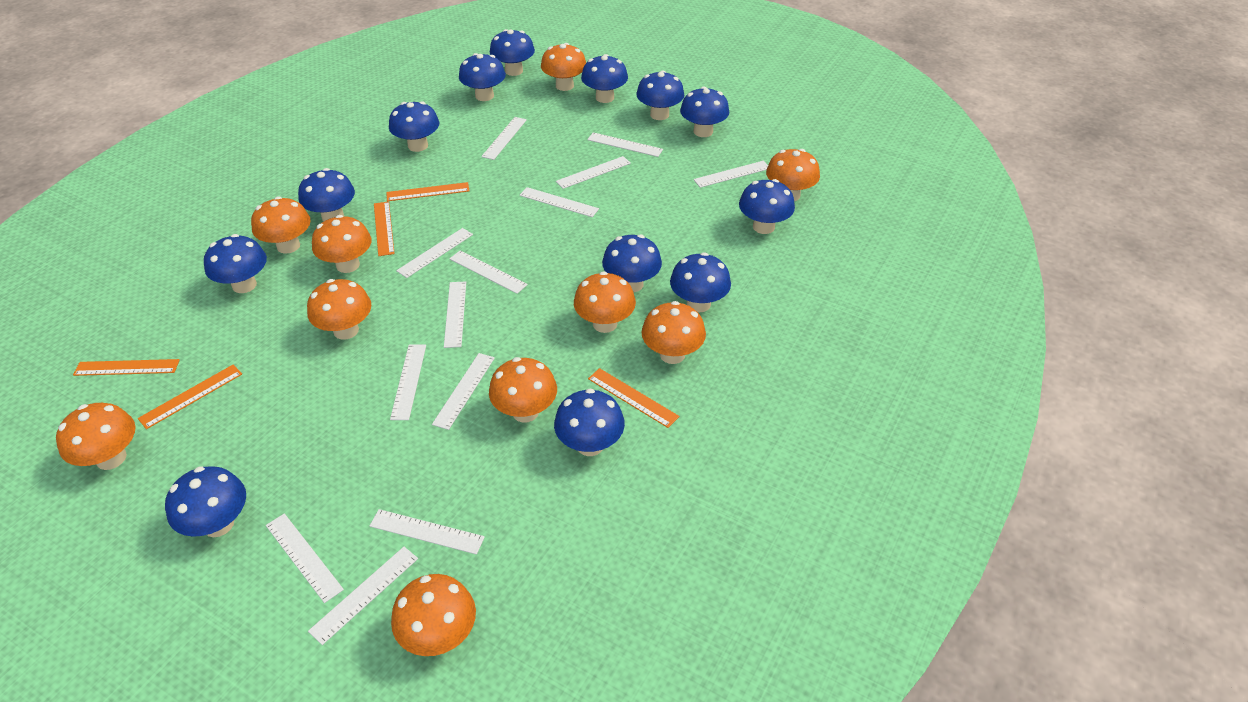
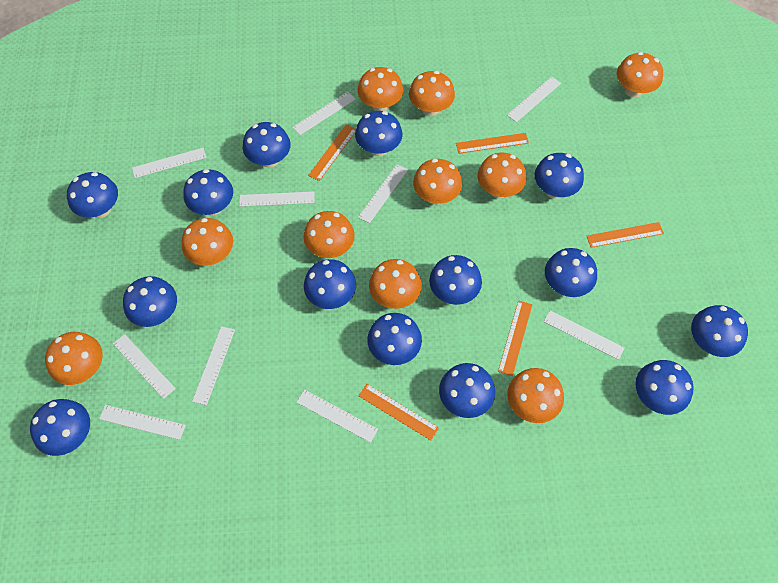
blue mushroom: 13 -> 14
white ruler: 13 -> 10

